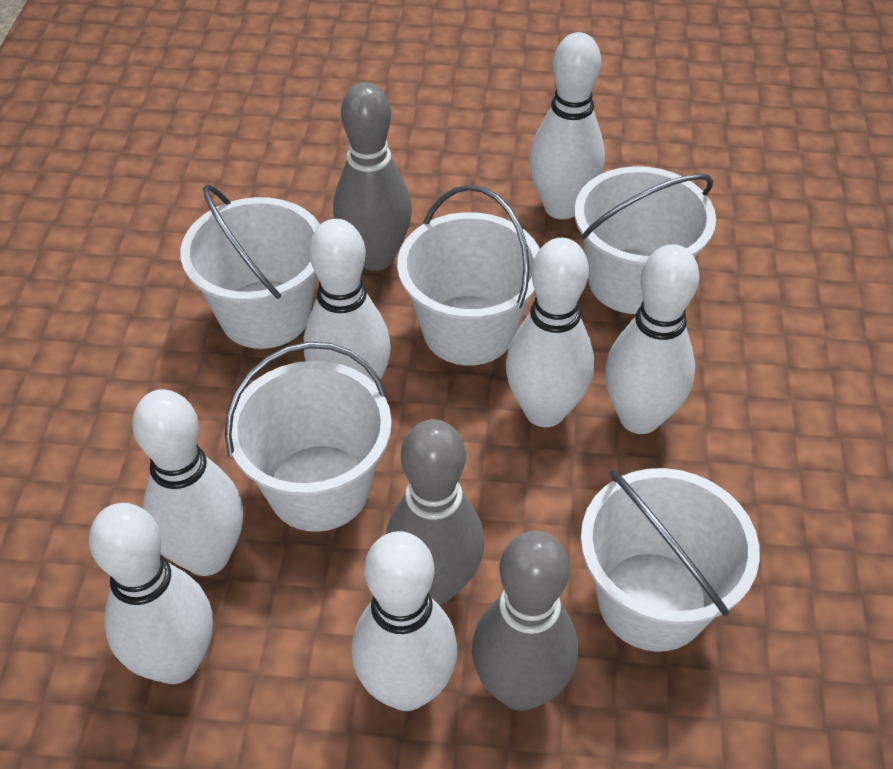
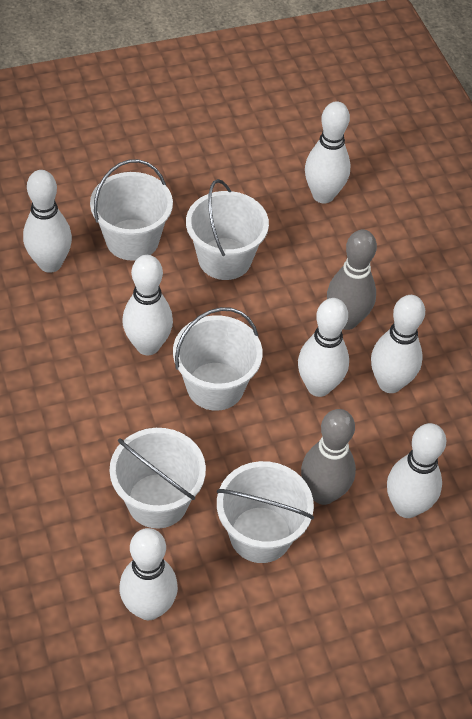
grey bowling pin: 3 -> 2

